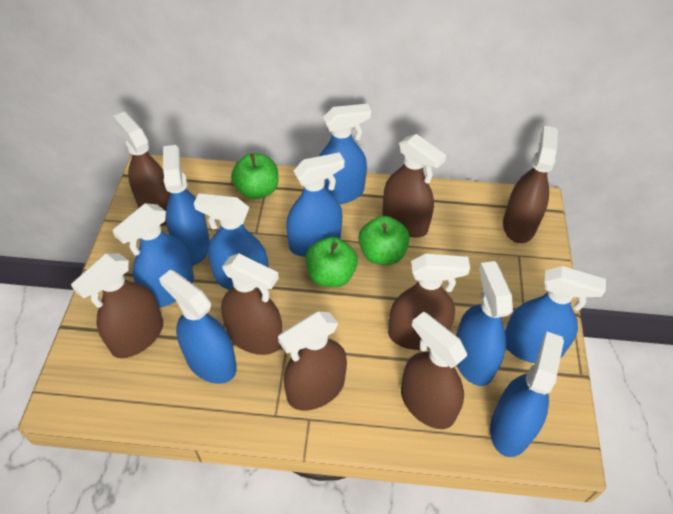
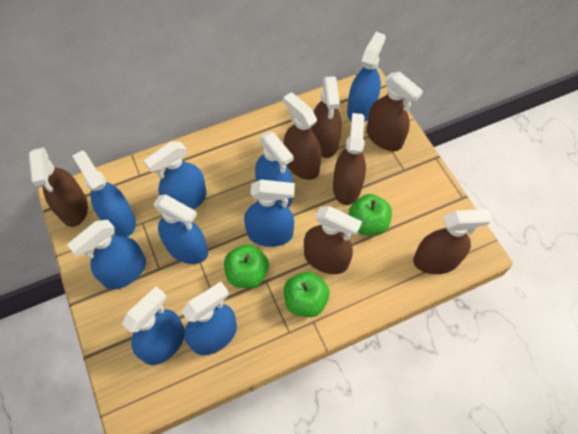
brown spray bottle: 8 -> 7

